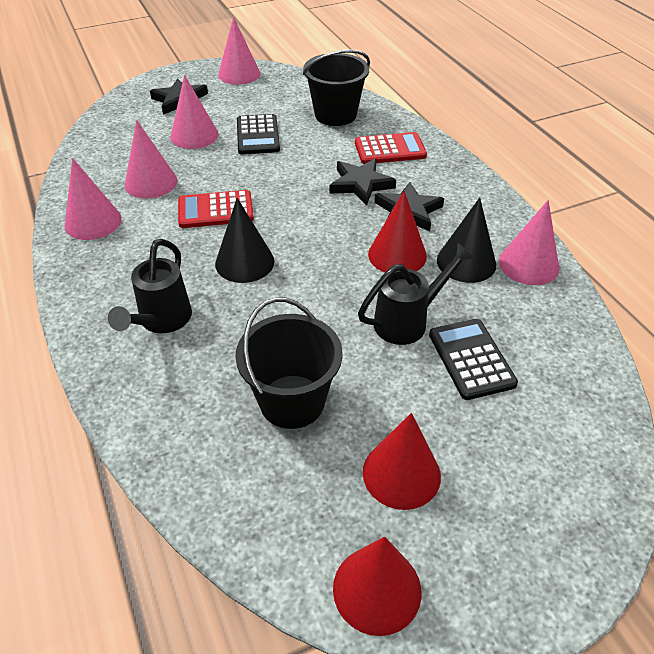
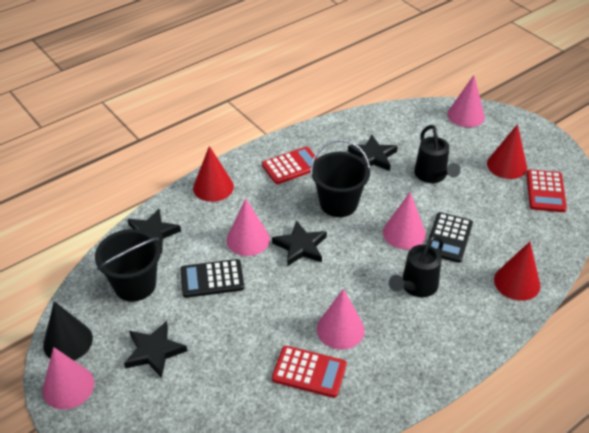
black cone: 2 -> 1
black star: 3 -> 4
red calculator: 2 -> 3

